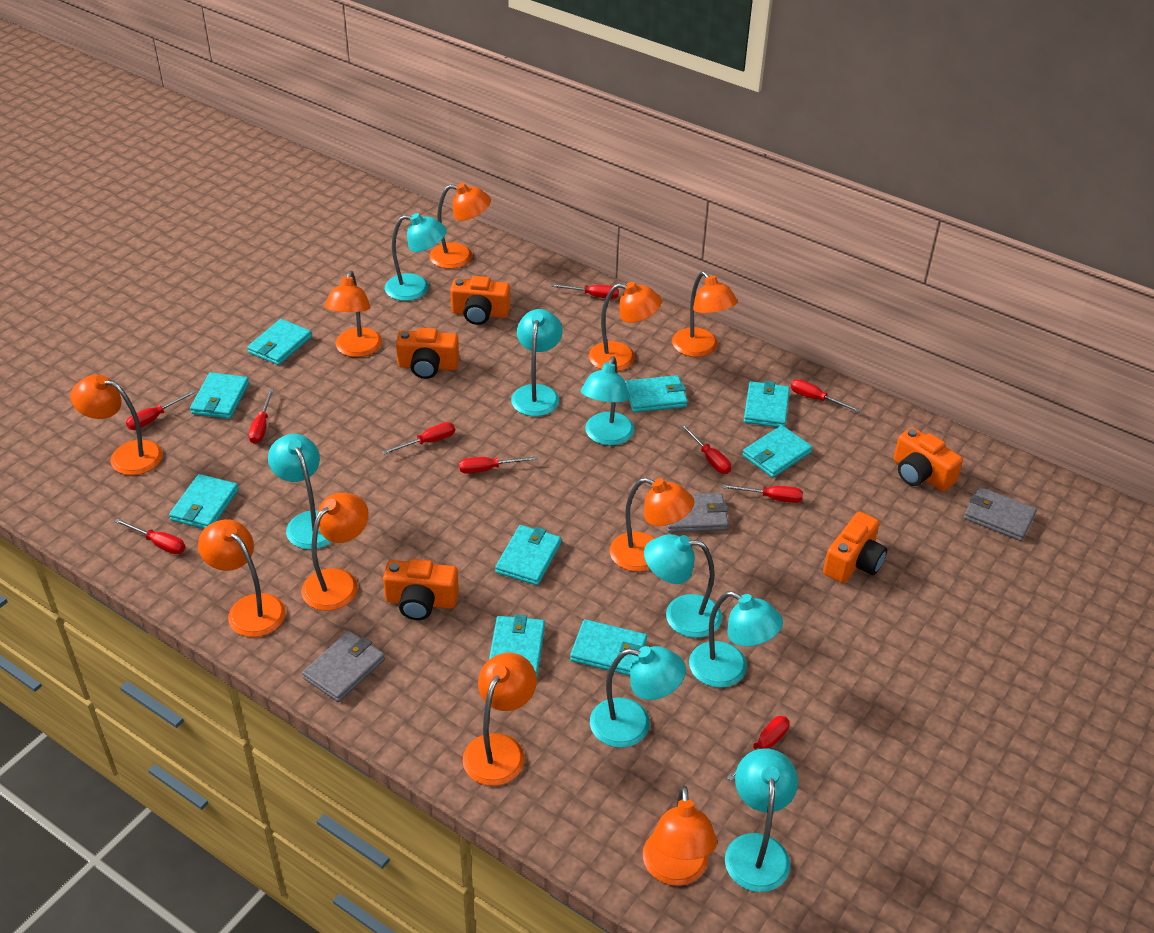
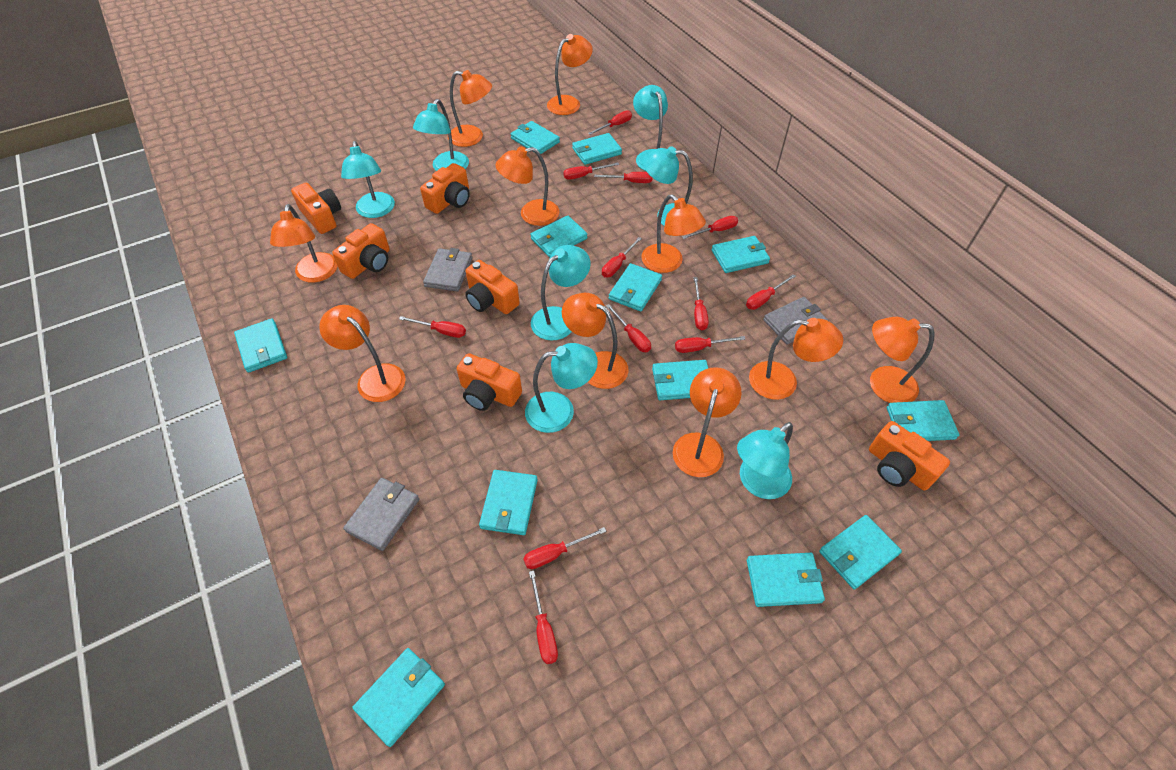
orange camera: 5 -> 6
red screwdriver: 10 -> 12
turquoise lamp: 8 -> 7
turquoise wallet: 9 -> 12

